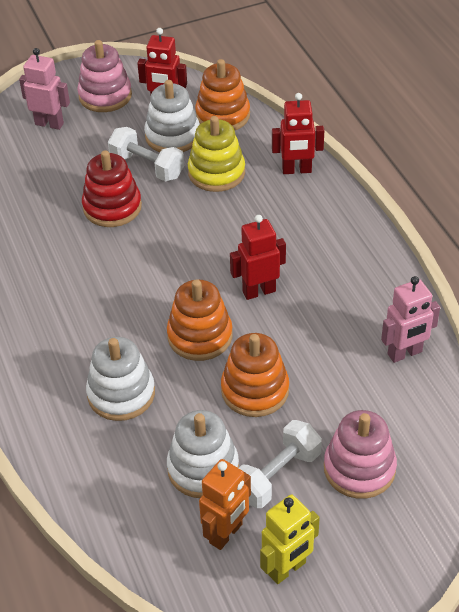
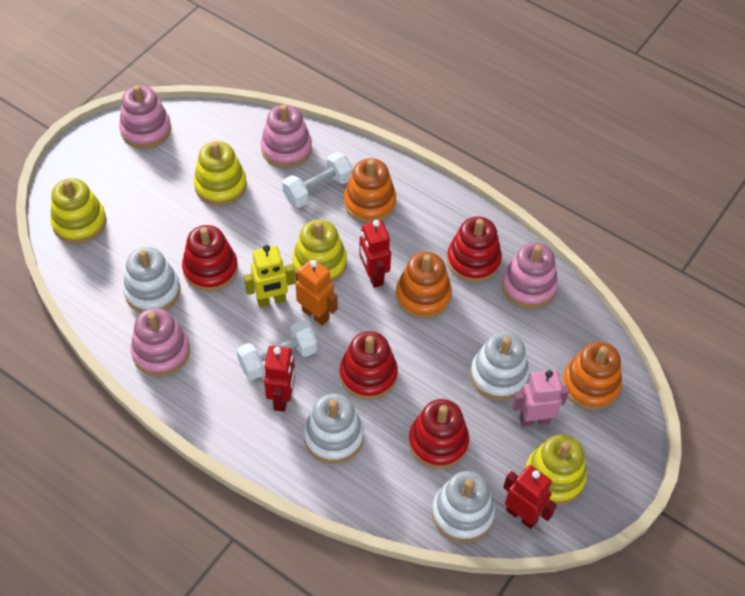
pink robot: 2 -> 1
pink stacking toy: 2 -> 4
red stacking toy: 1 -> 4
white stacking toy: 3 -> 4
yellow stacking toy: 1 -> 4

